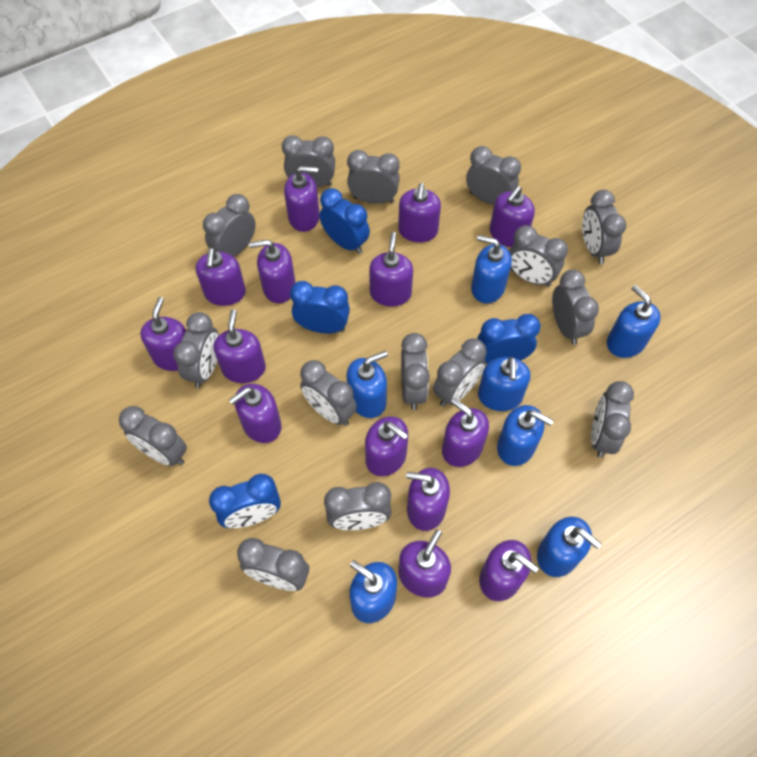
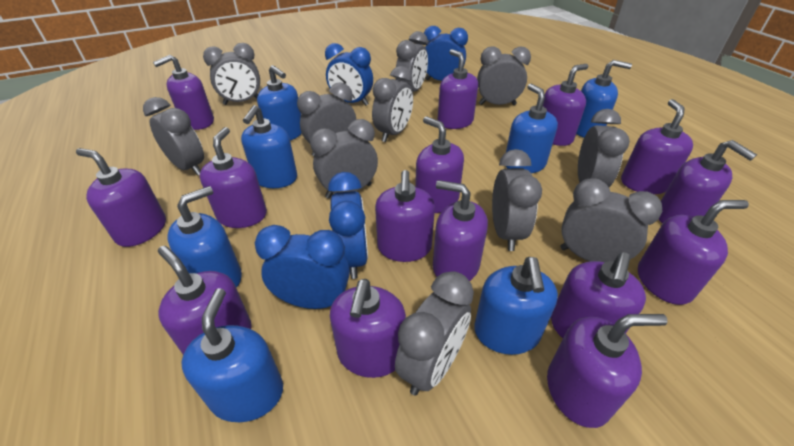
grey clock: 15 -> 11
purple soap dispenser: 14 -> 15

